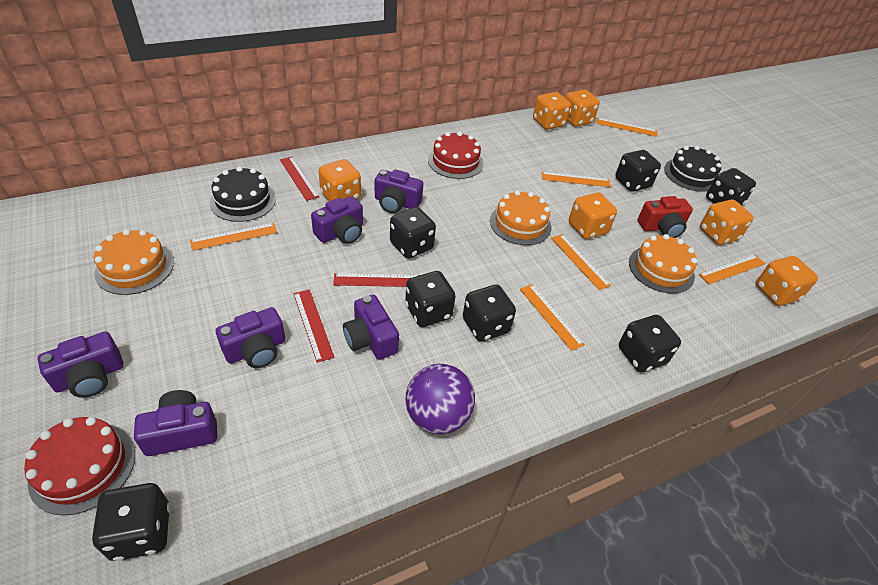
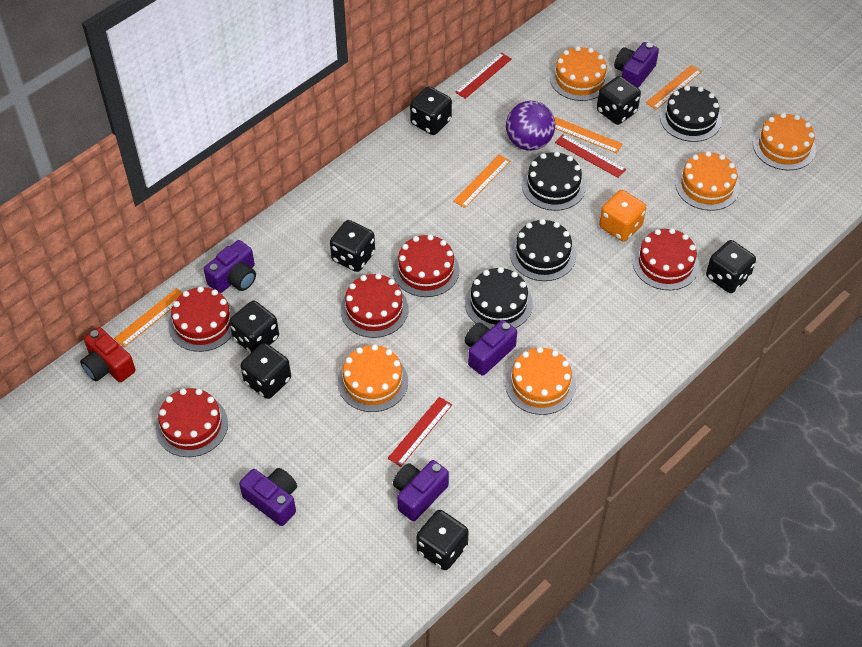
black cake: 2 -> 4
orange cake: 3 -> 5
orange dice: 6 -> 1
orange ruler: 6 -> 4
purple camera: 6 -> 5
red cake: 2 -> 5

